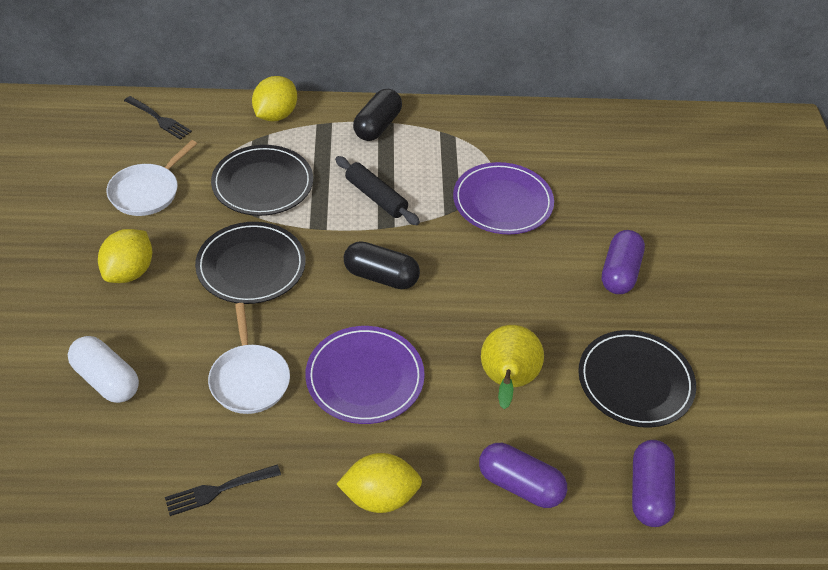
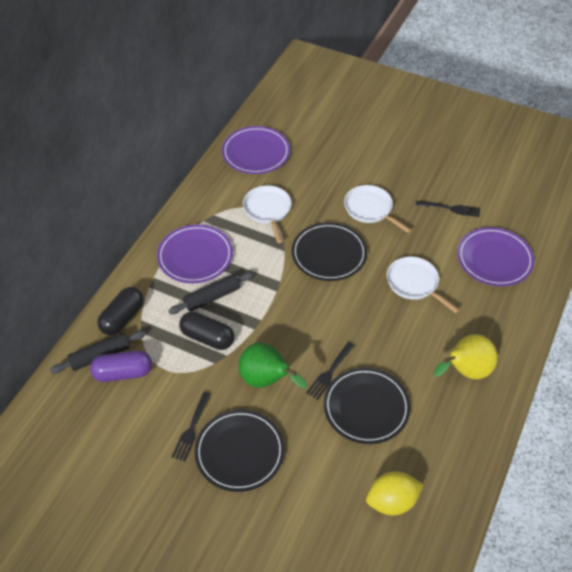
black fork: 2 -> 3
black rolling pin: 1 -> 2
green pear: 0 -> 1
purple capsule: 3 -> 1
purple plate: 2 -> 3
white capsule: 1 -> 0
white pan: 2 -> 3
yellow lemon: 3 -> 1

